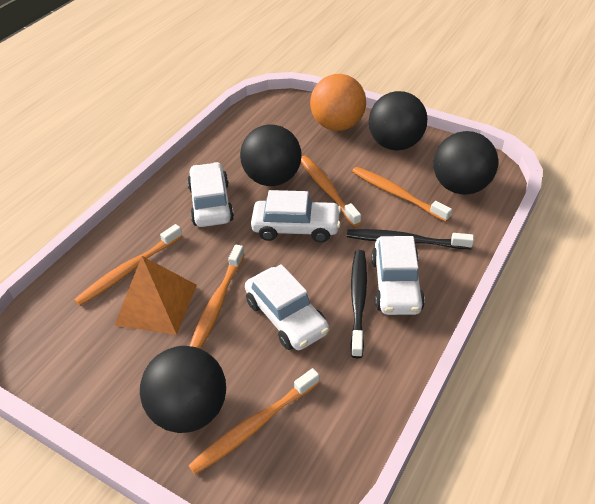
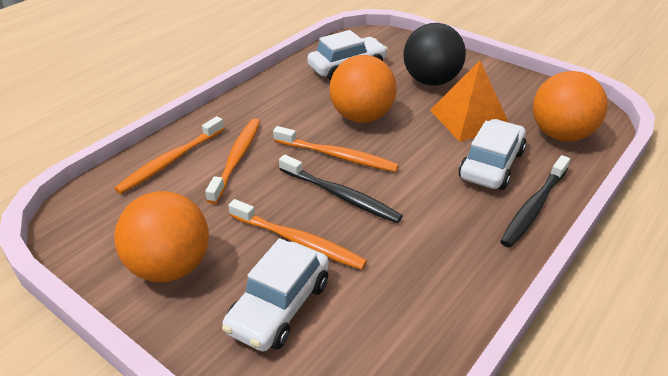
black ball: 4 -> 1
orange ball: 1 -> 3
orange toothbrush: 5 -> 4
white car: 4 -> 3

